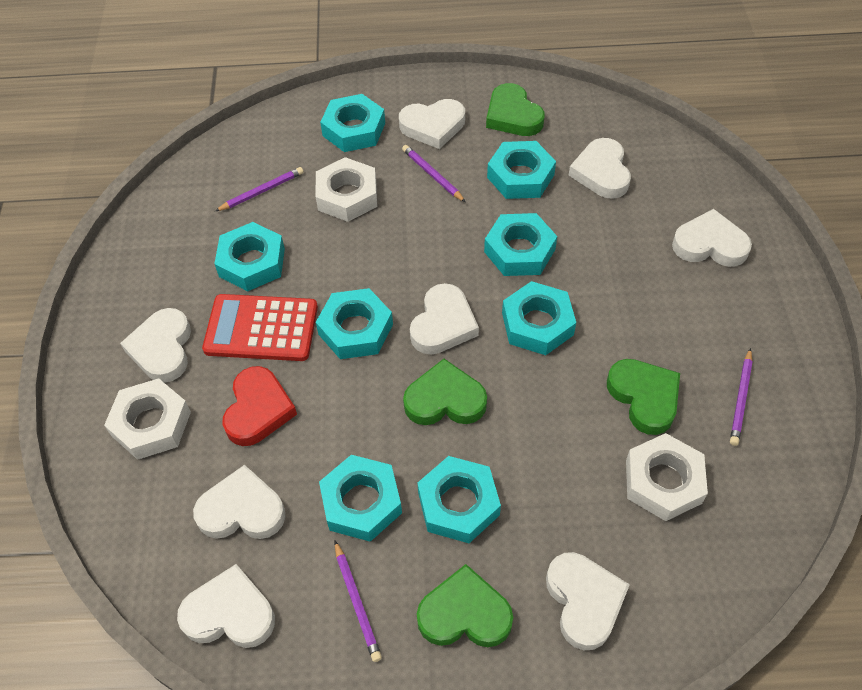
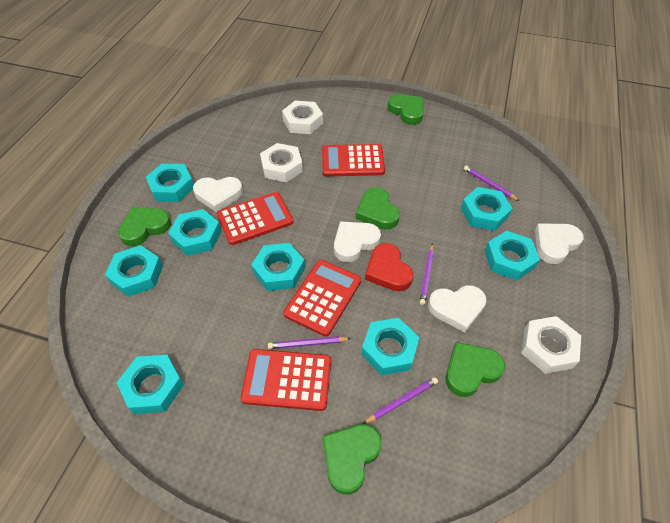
green heart: 4 -> 5
red calculator: 1 -> 4
white heart: 8 -> 4

